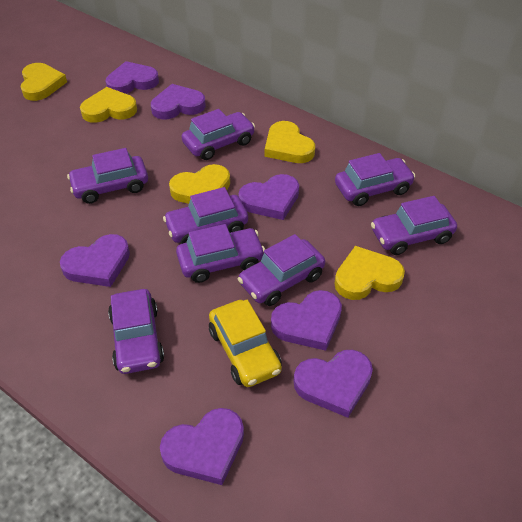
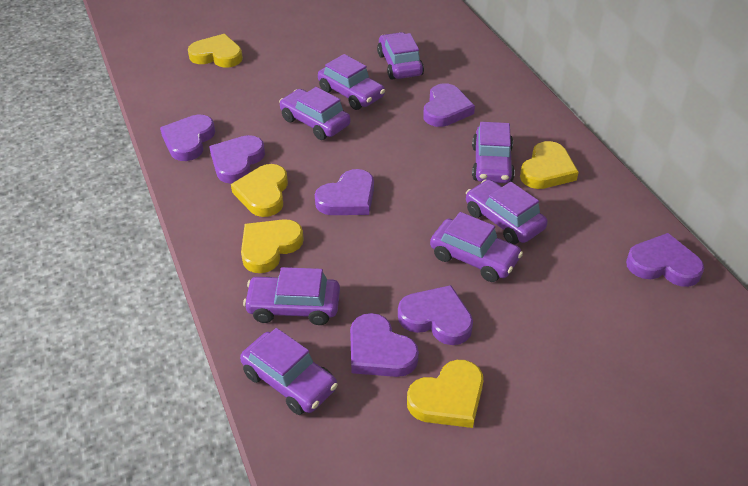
yellow car: 1 -> 0

